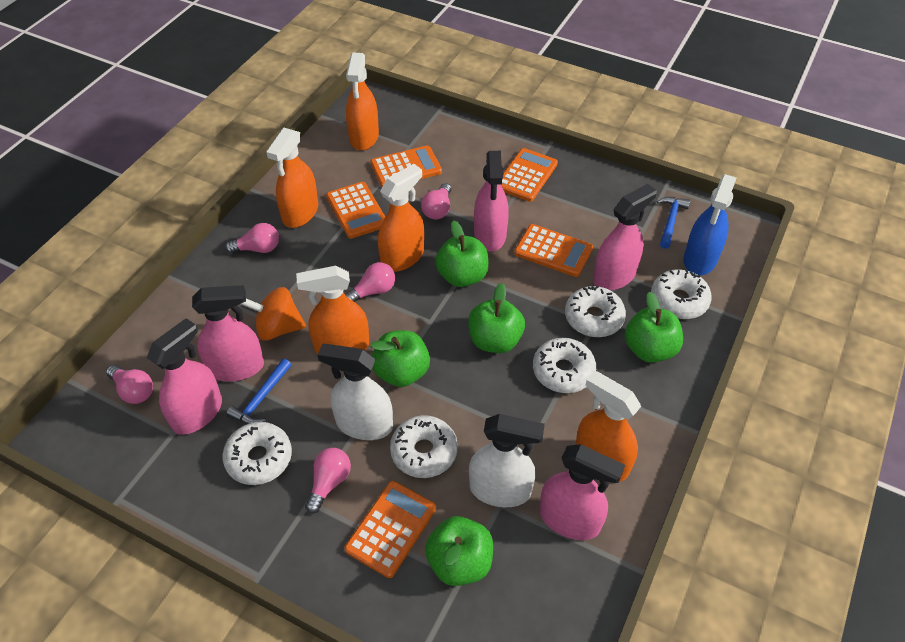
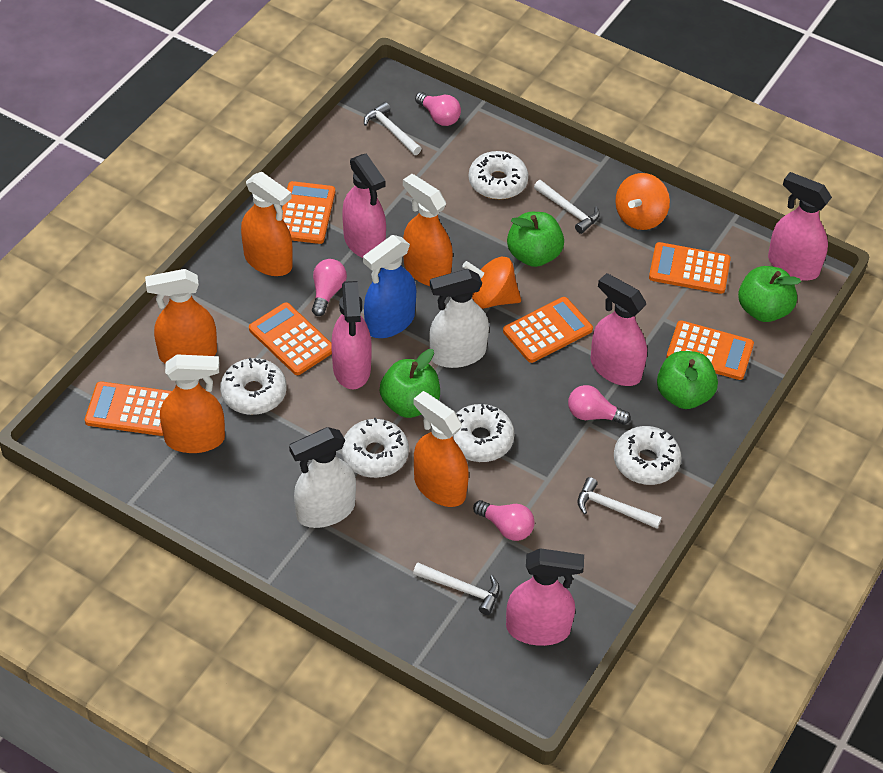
blue hammer: 2 -> 0
green apple: 5 -> 4
orange calculator: 5 -> 6
orange spinning top: 1 -> 2
pink light bulb: 5 -> 4
white hammer: 0 -> 4

